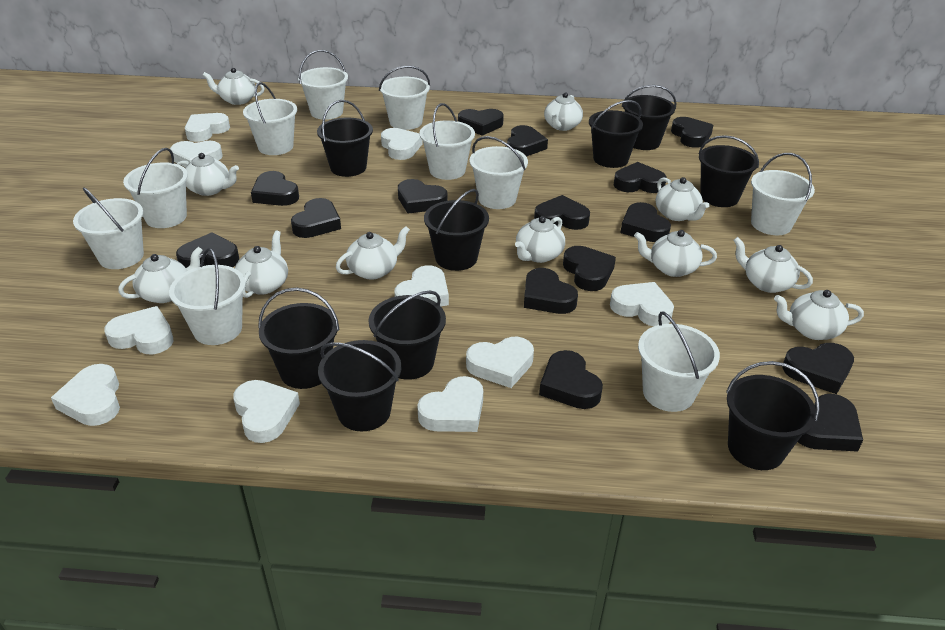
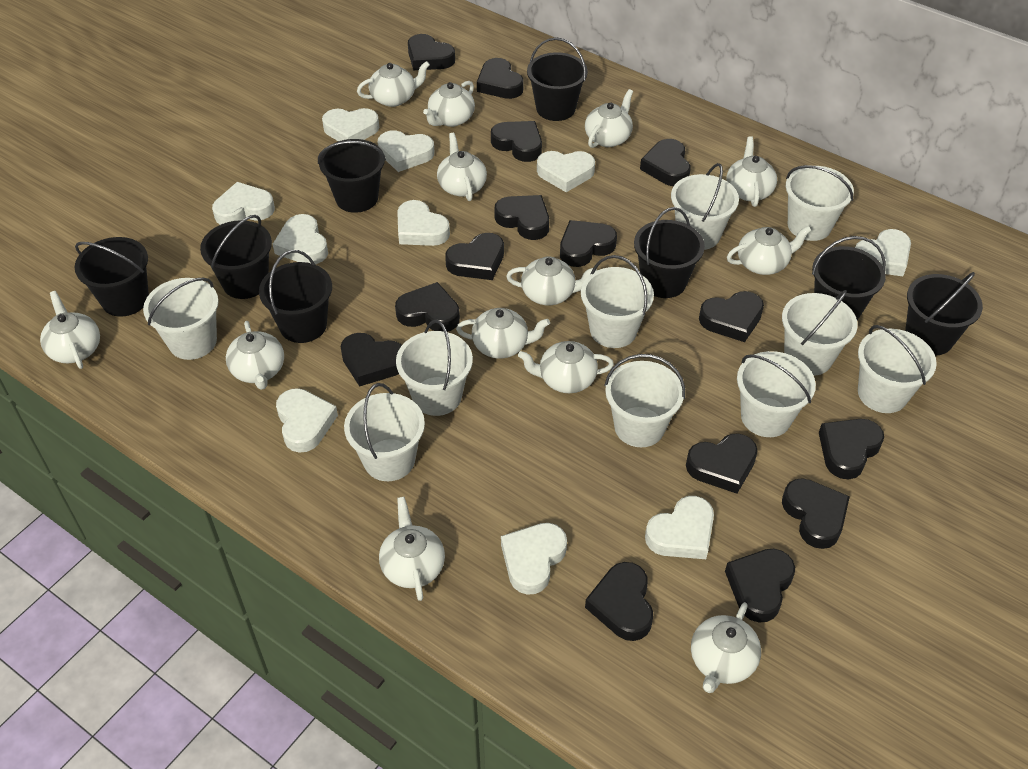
black bucket: 9 -> 8
white teapot: 11 -> 13

